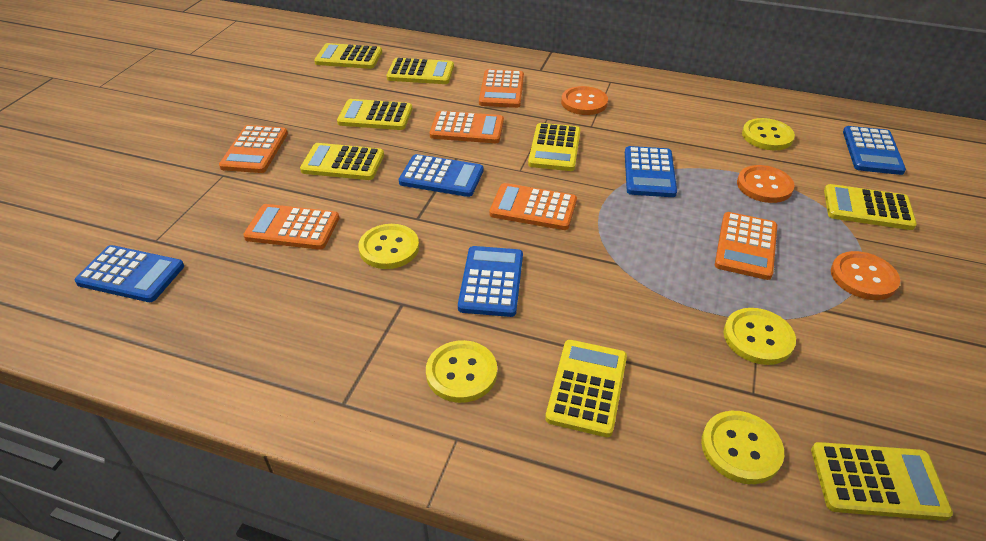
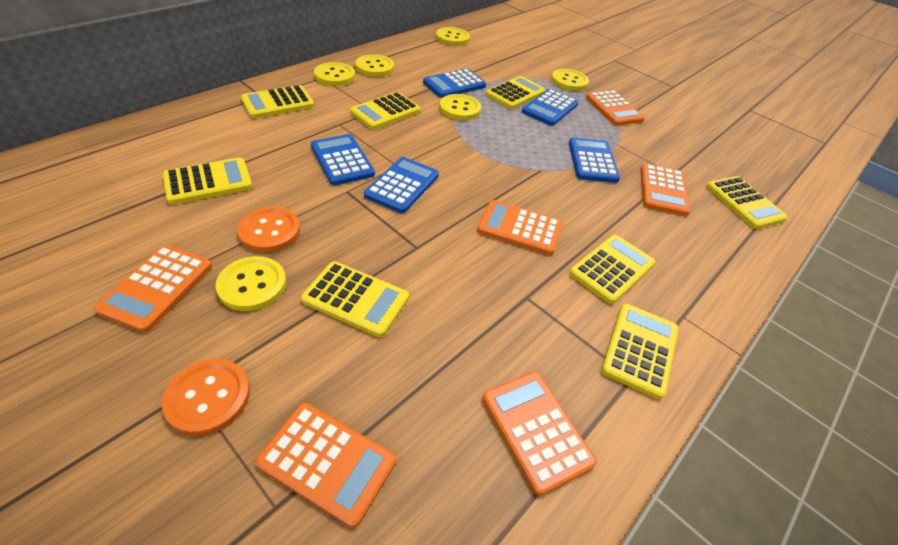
orange button: 3 -> 2
yellow button: 5 -> 6

